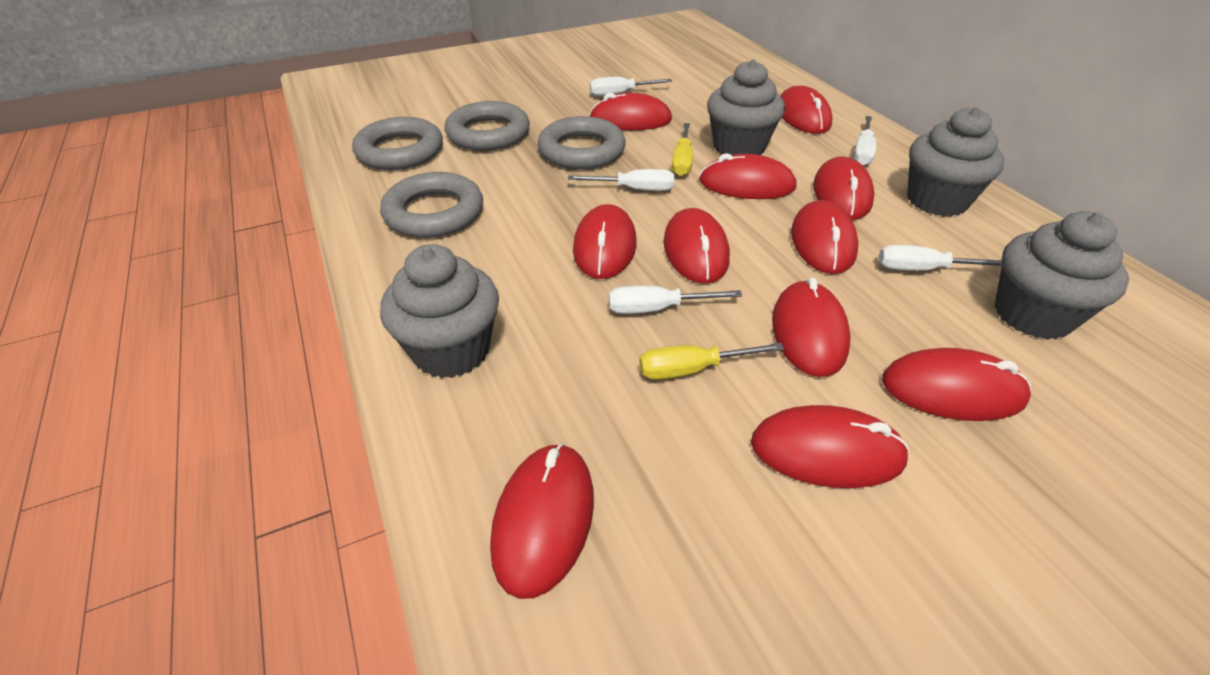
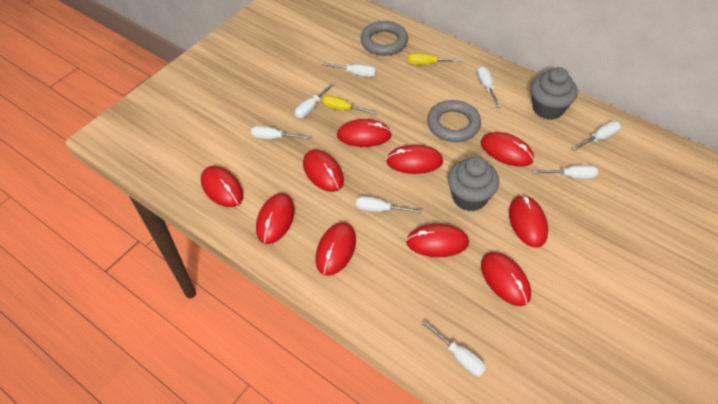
grey cupcake: 4 -> 2
grey ring: 4 -> 2
red mouse: 11 -> 10
white screwdriver: 5 -> 8

